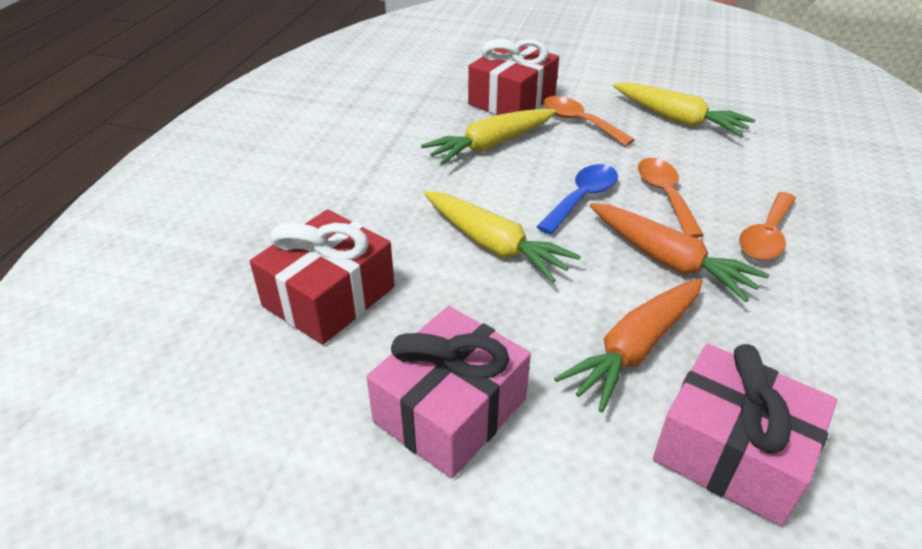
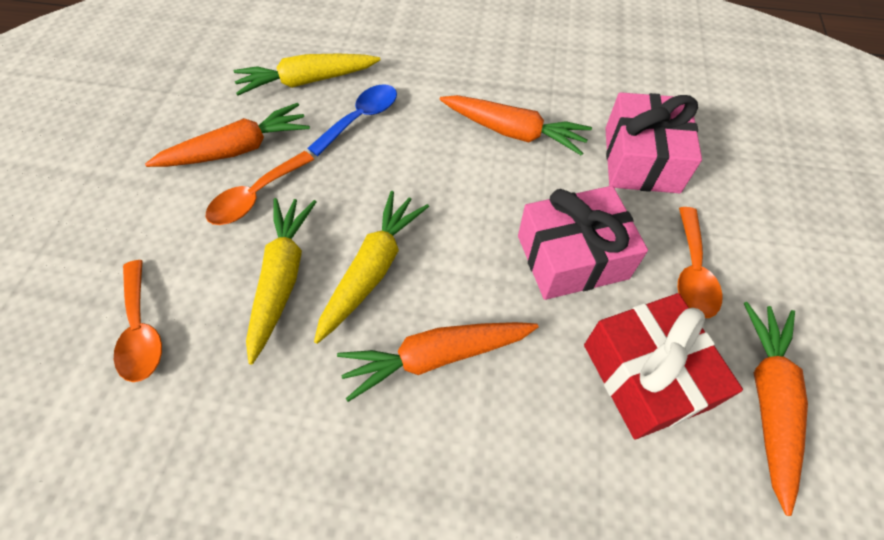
orange carrot: 2 -> 4
red gift: 2 -> 1

